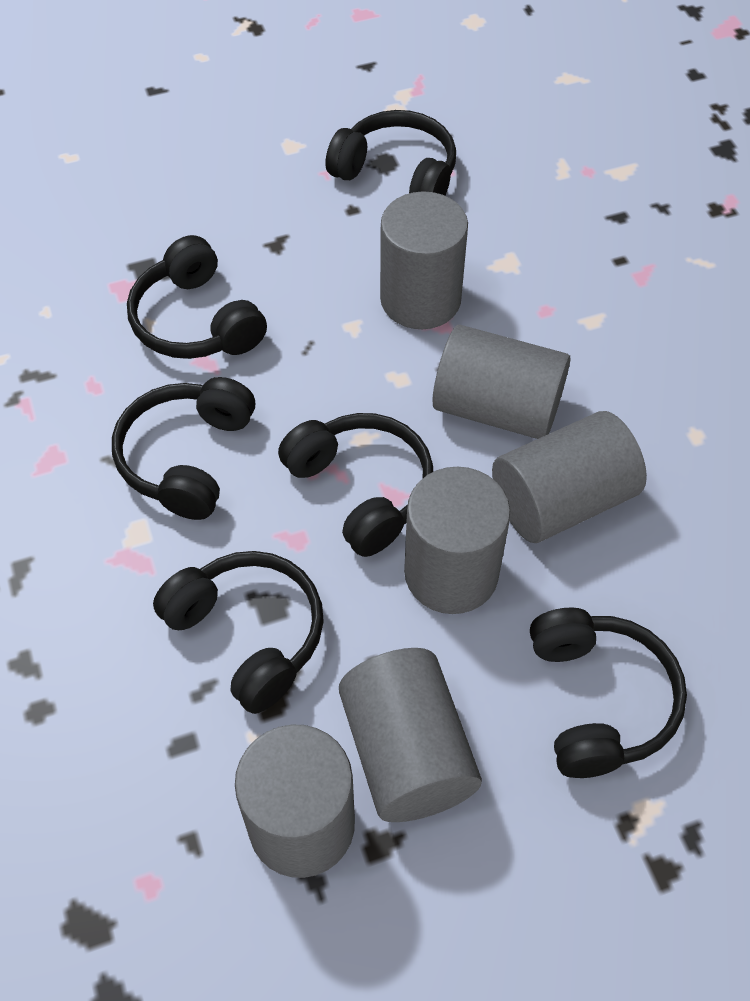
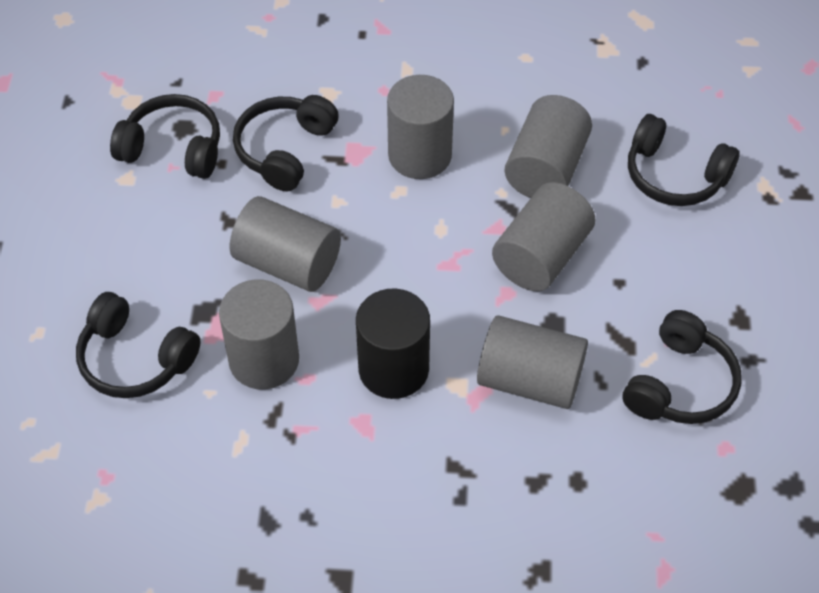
black cylinder: 0 -> 1
black headphones: 6 -> 5

